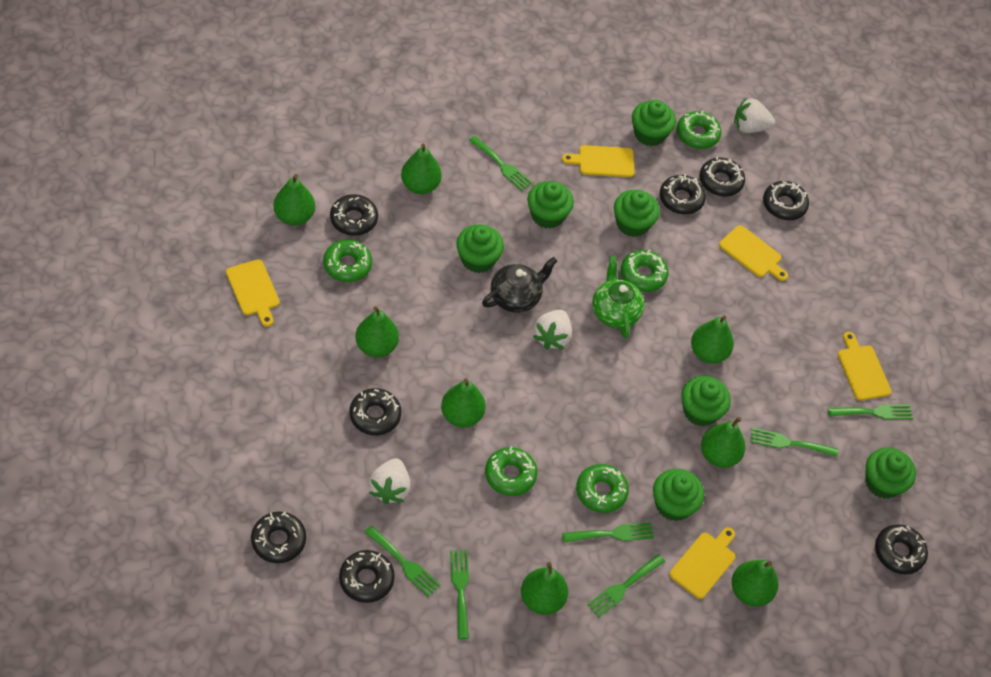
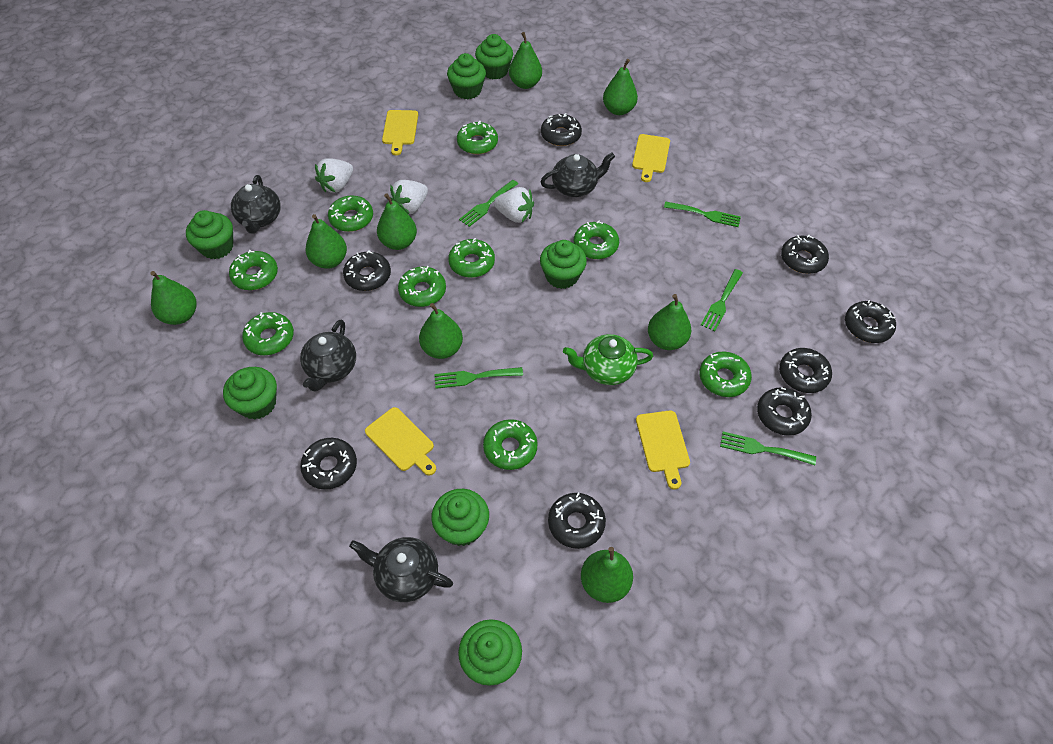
black teapot: 1 -> 4
green donut: 5 -> 9
green fork: 7 -> 5
yellow cutting board: 5 -> 4

